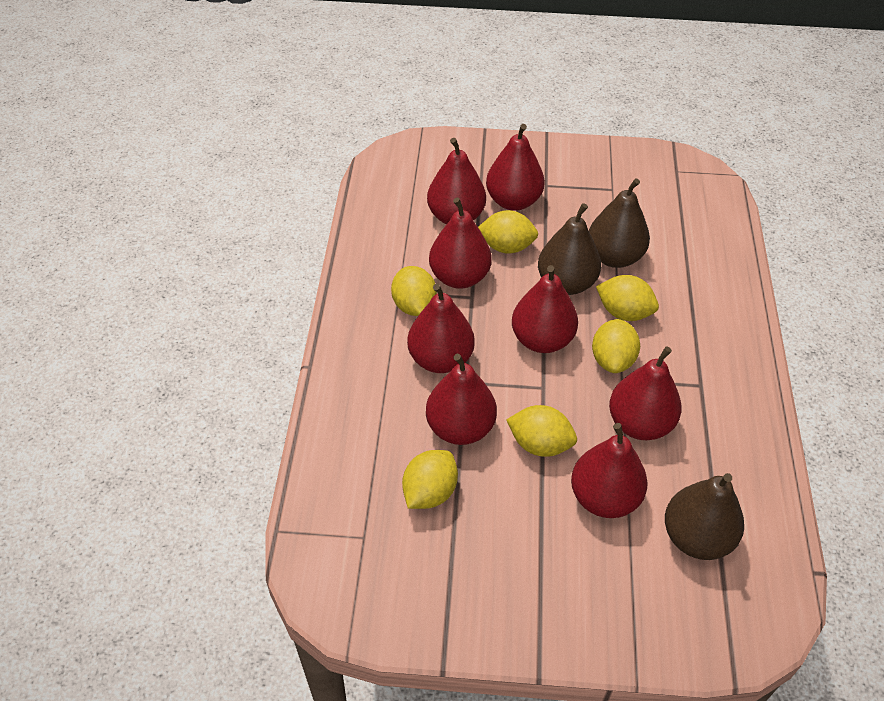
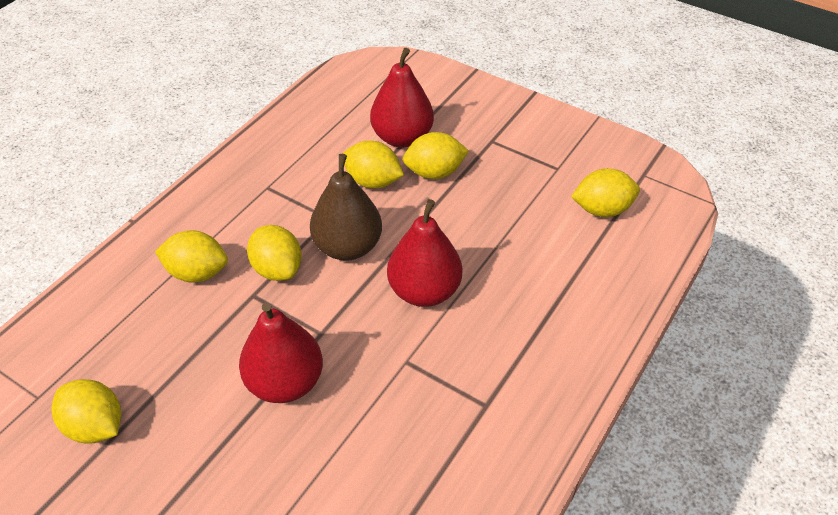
brown pear: 3 -> 1
red pear: 8 -> 3

